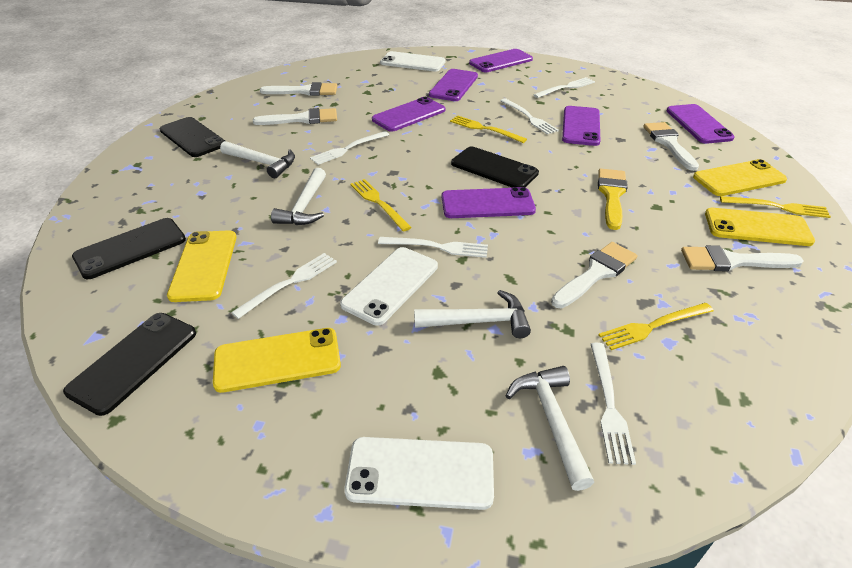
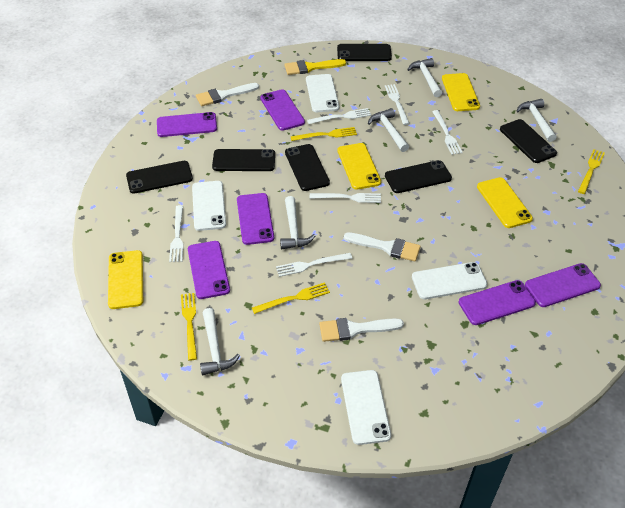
black phone: 4 -> 6
white brush: 5 -> 3
white hammer: 4 -> 5
white phone: 3 -> 4

